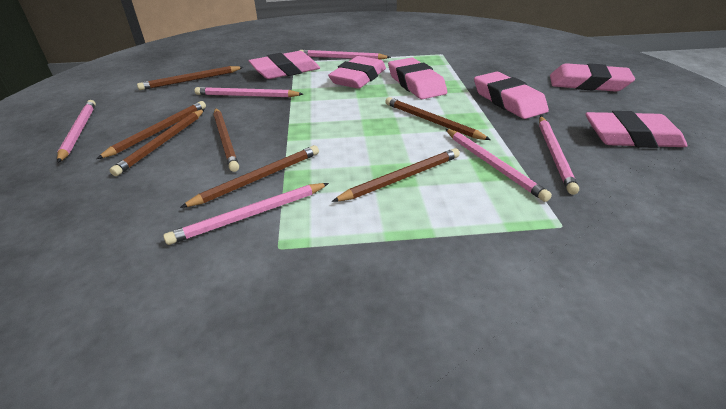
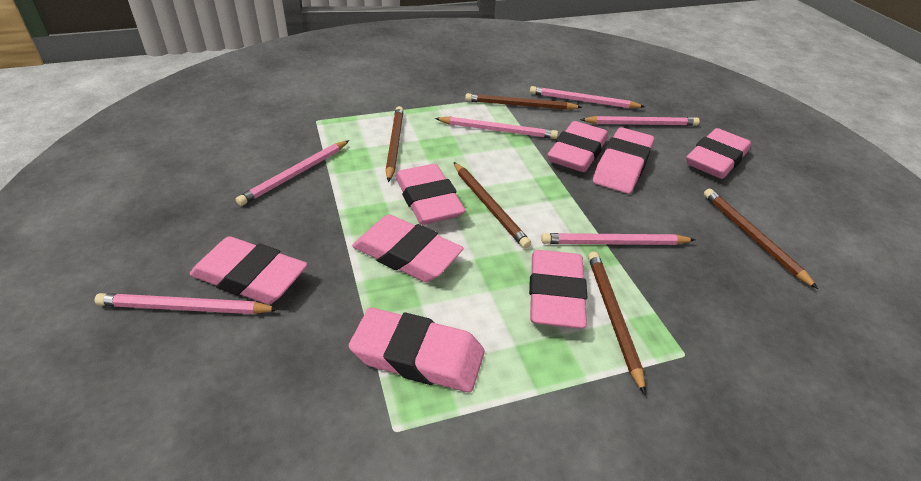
brown pencil: 7 -> 5
pink eraser: 6 -> 8

